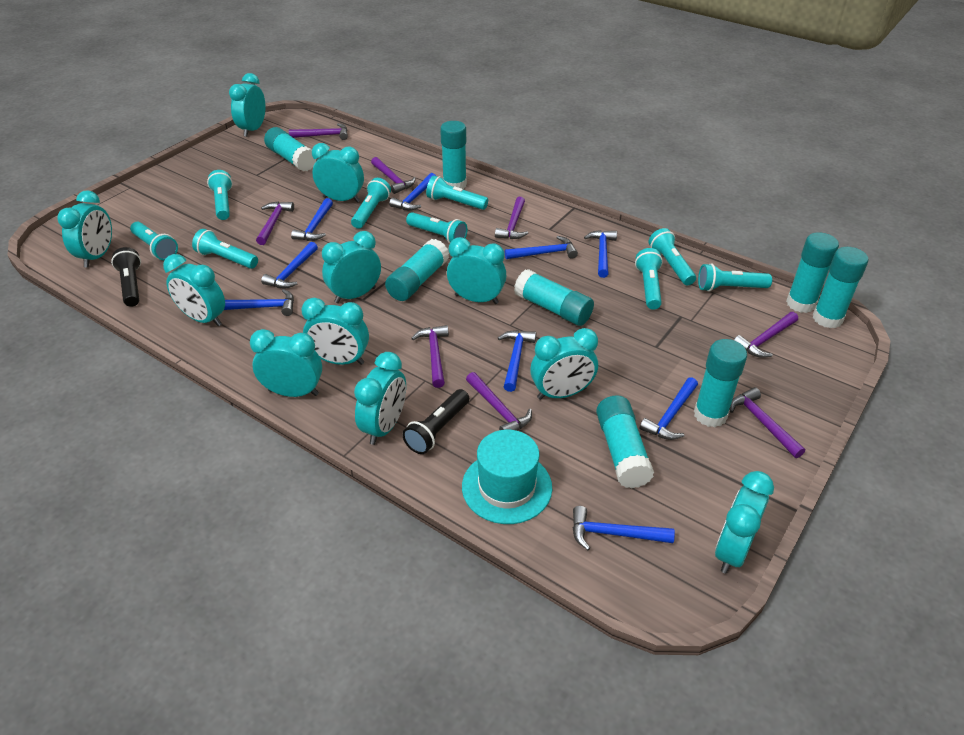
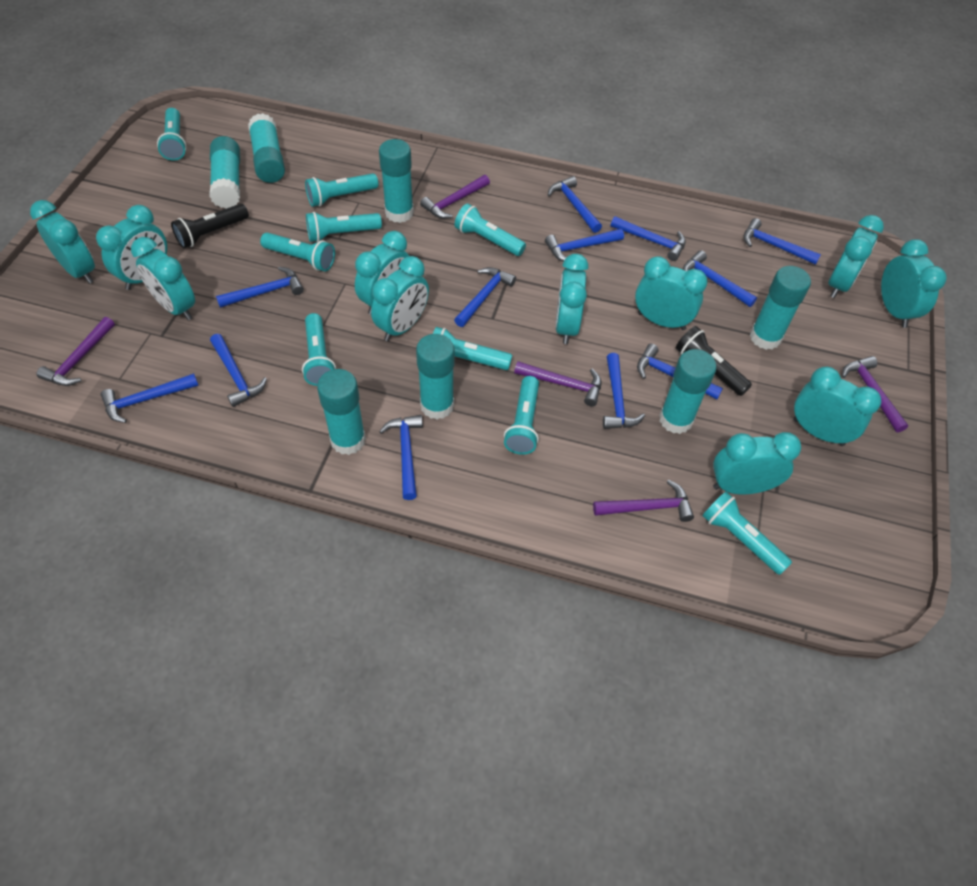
blue hammer: 9 -> 12
purple hammer: 8 -> 5
turquoise glue stick: 8 -> 7
turquoise hat: 1 -> 0

